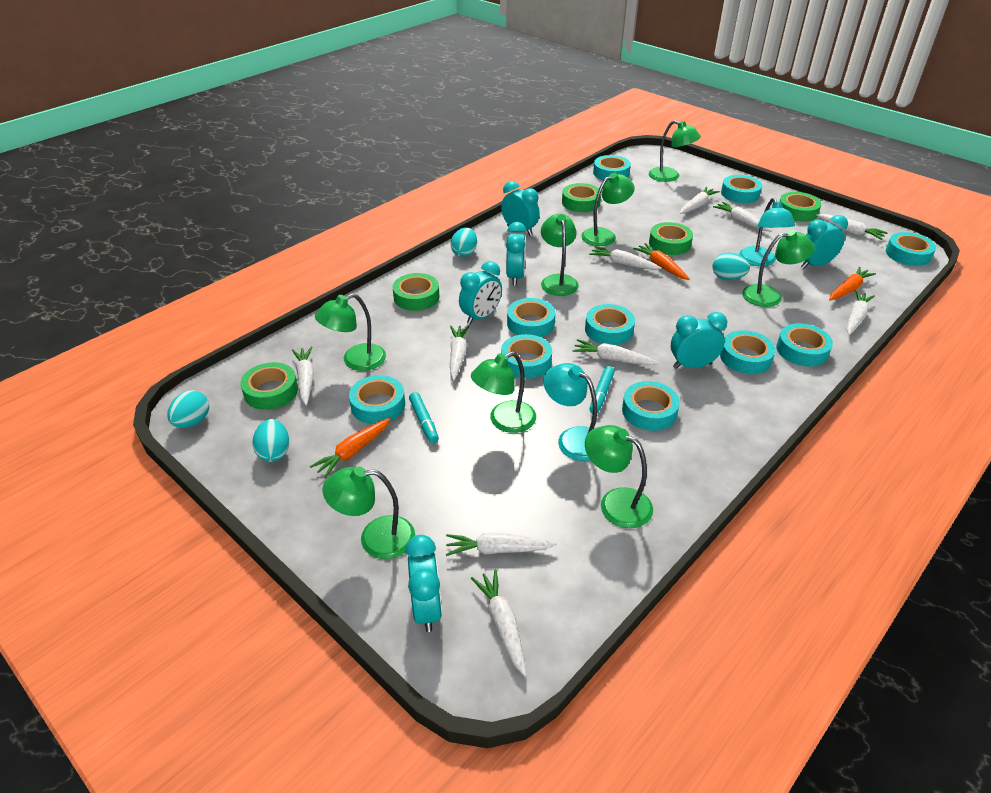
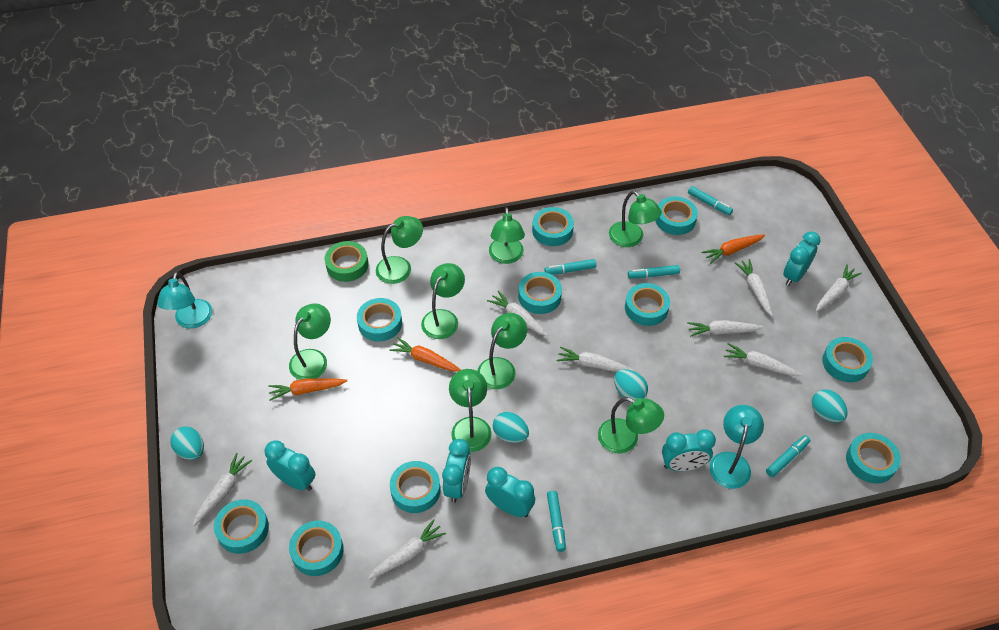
green tape: 5 -> 1
turquoise clock: 6 -> 5
turquoise marker: 2 -> 5
white carrot: 10 -> 8

